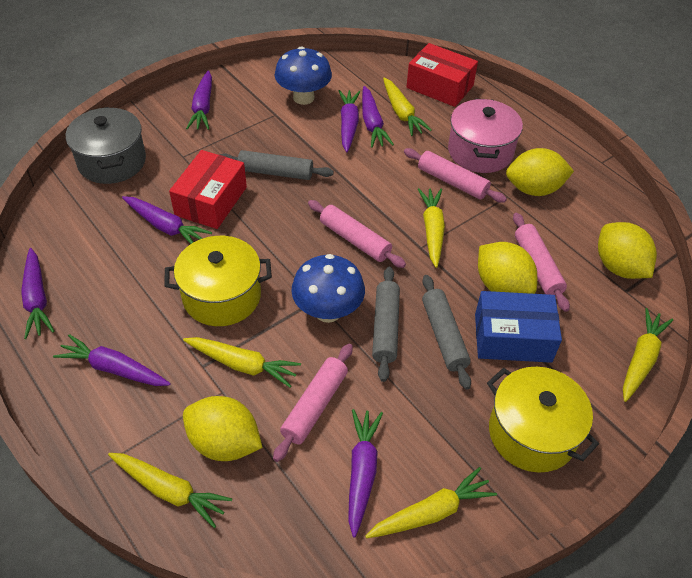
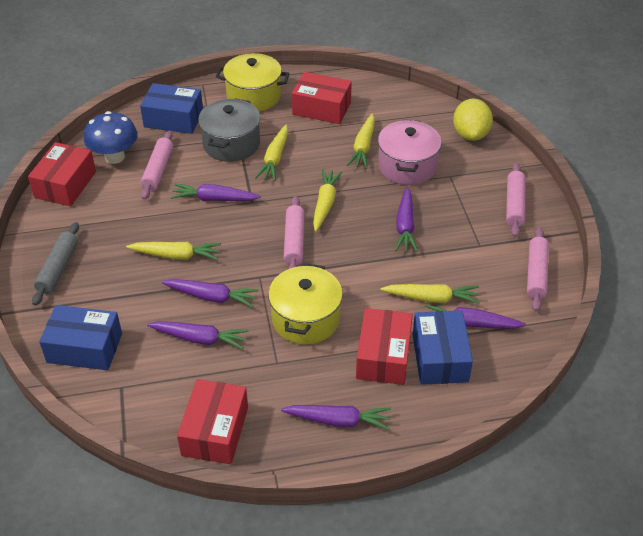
blue box: 1 -> 3
blue mushroom: 2 -> 1
grey rolling pin: 3 -> 1
purple carrot: 7 -> 6
red box: 2 -> 4
yellow carrot: 6 -> 5
yellow lemon: 4 -> 1

